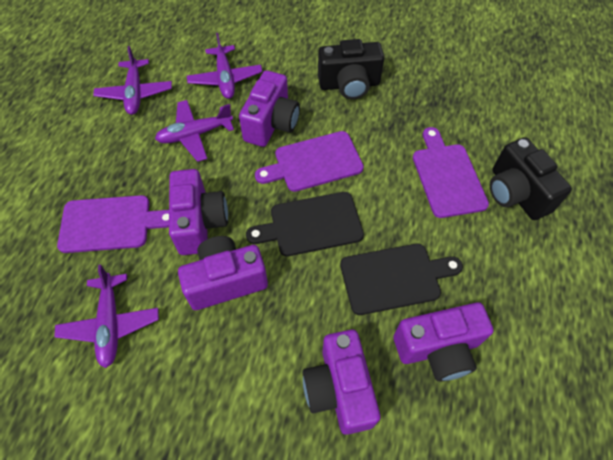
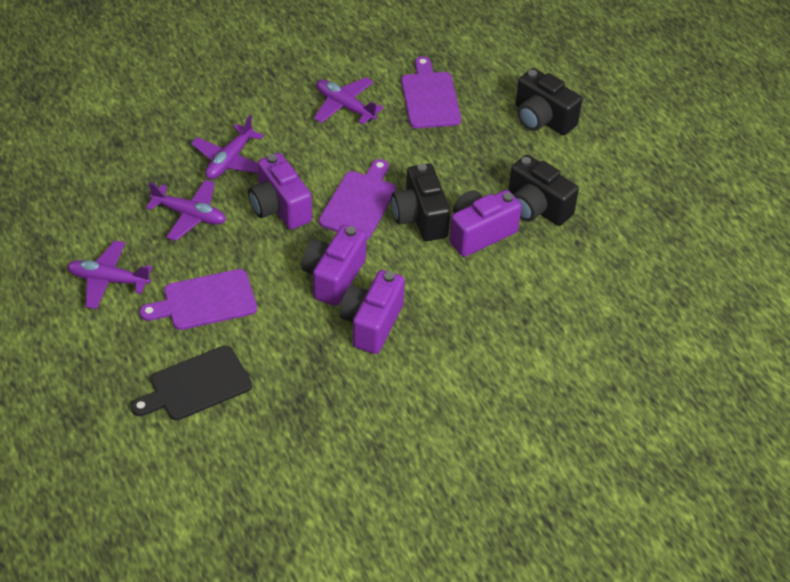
black camera: 2 -> 3
black cutting board: 2 -> 1
purple camera: 5 -> 4

